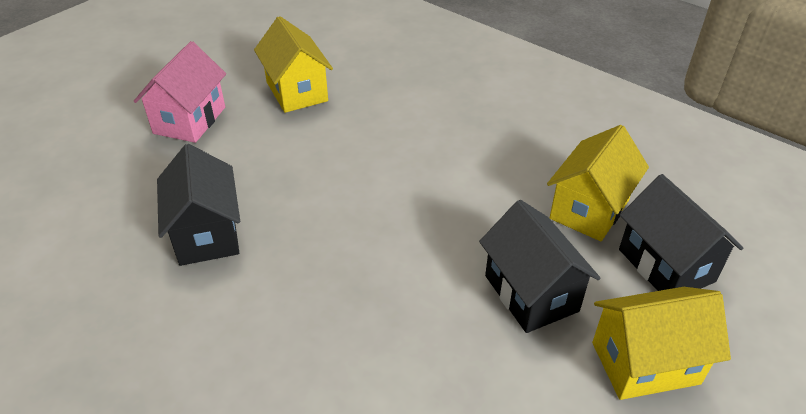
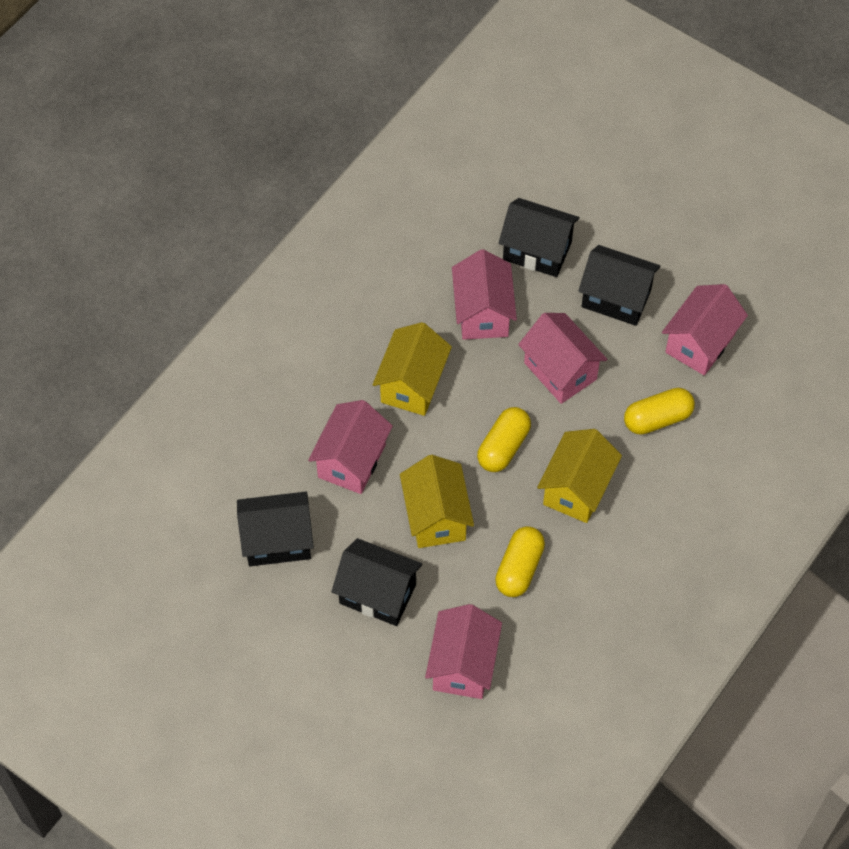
black house: 3 -> 4
pink house: 1 -> 5
yellow capsule: 0 -> 3

